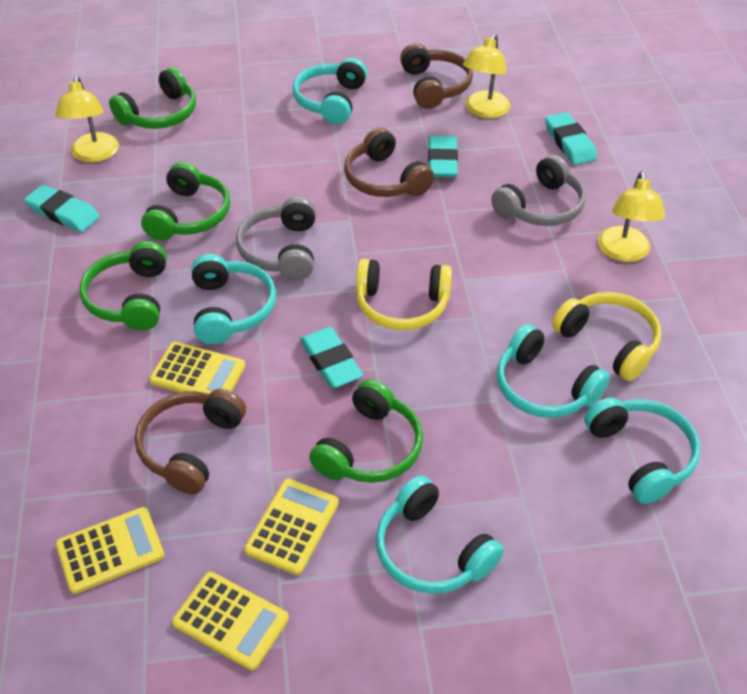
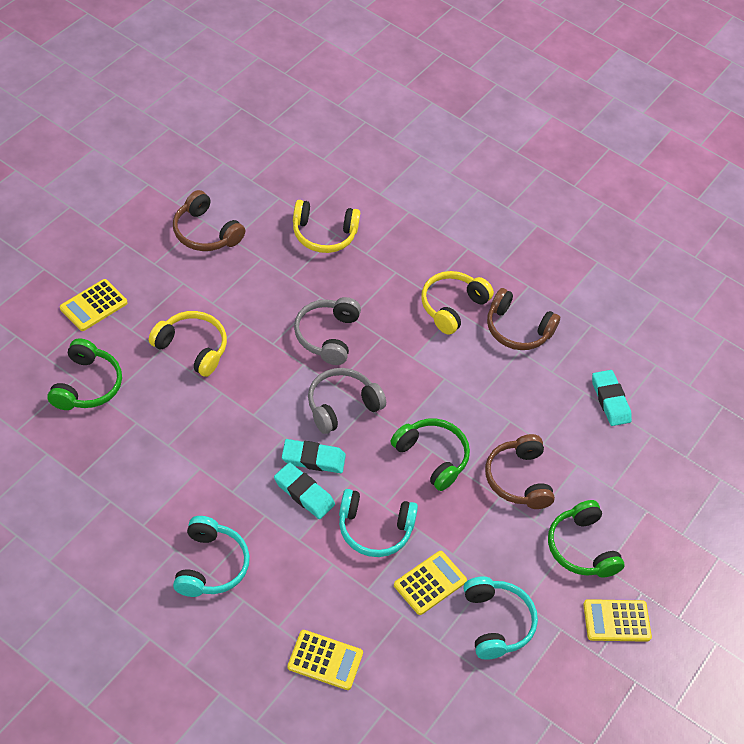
green headphones: 4 -> 3
turquoise eraser: 4 -> 3
turquoise headphones: 5 -> 3
yellow headphones: 2 -> 3
yellow lamp: 3 -> 0

